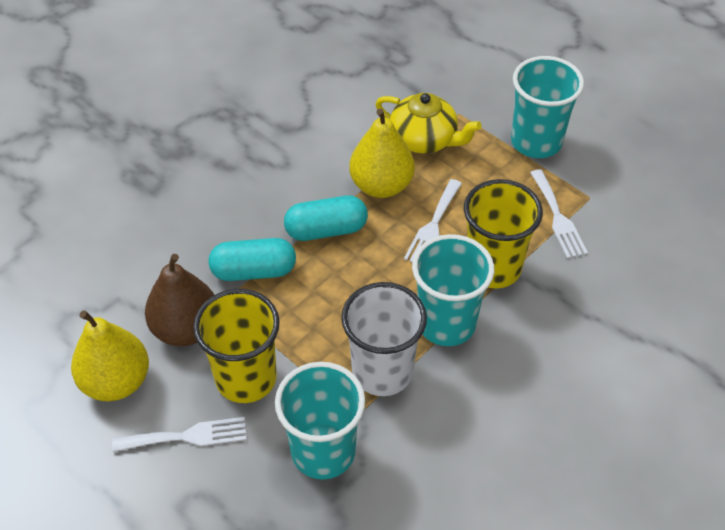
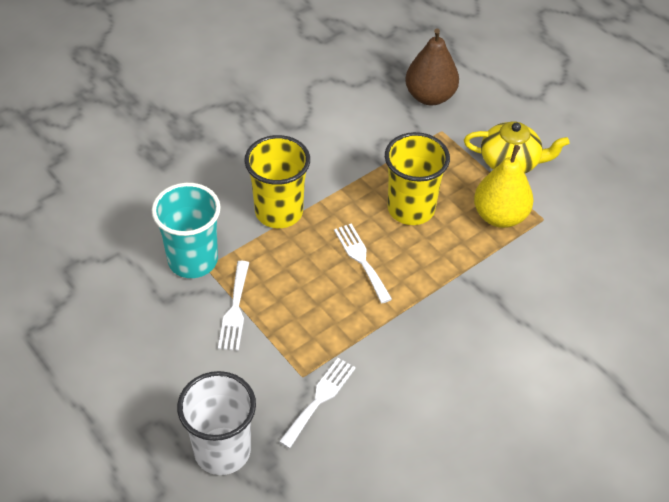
turquoise capsule: 2 -> 0
turquoise cup: 3 -> 1
yellow pear: 2 -> 1

